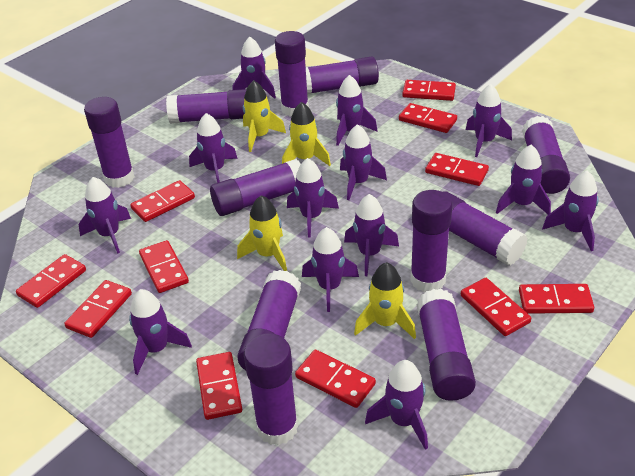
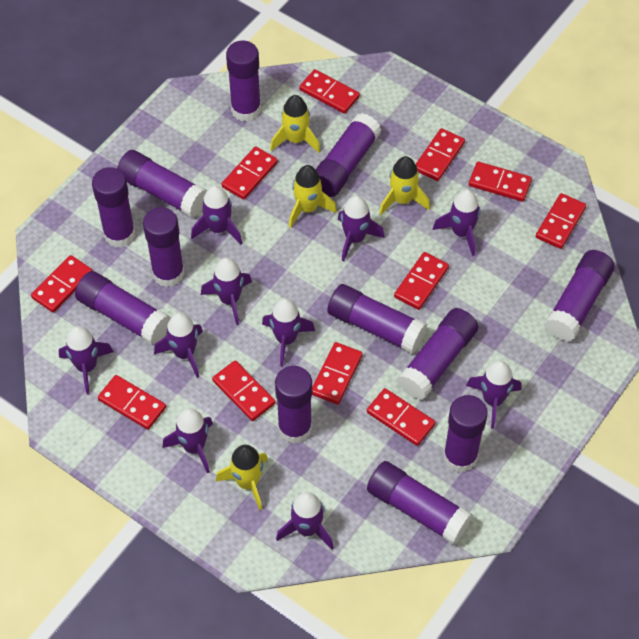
purple glue stick: 11 -> 12
purple rocket: 13 -> 10

